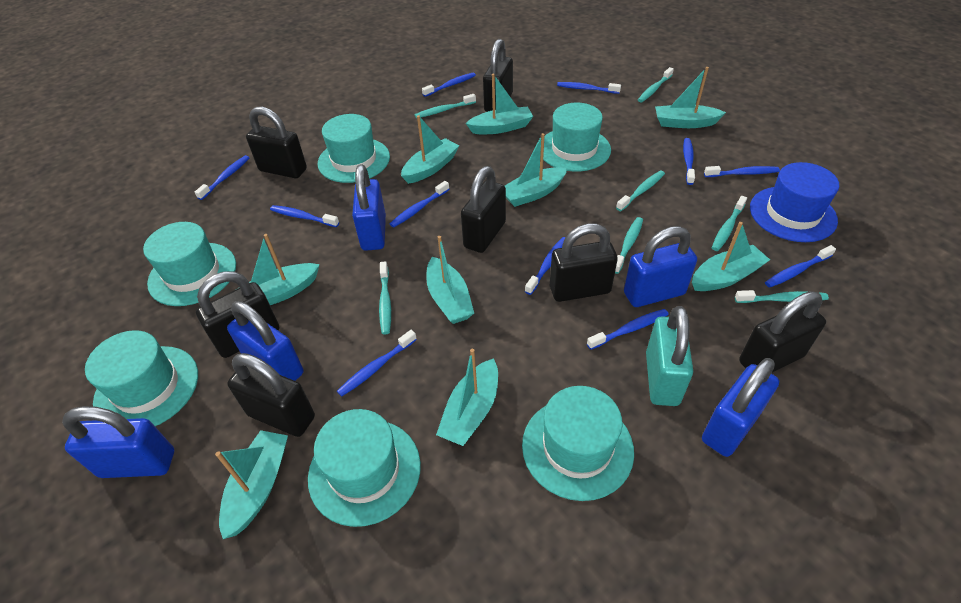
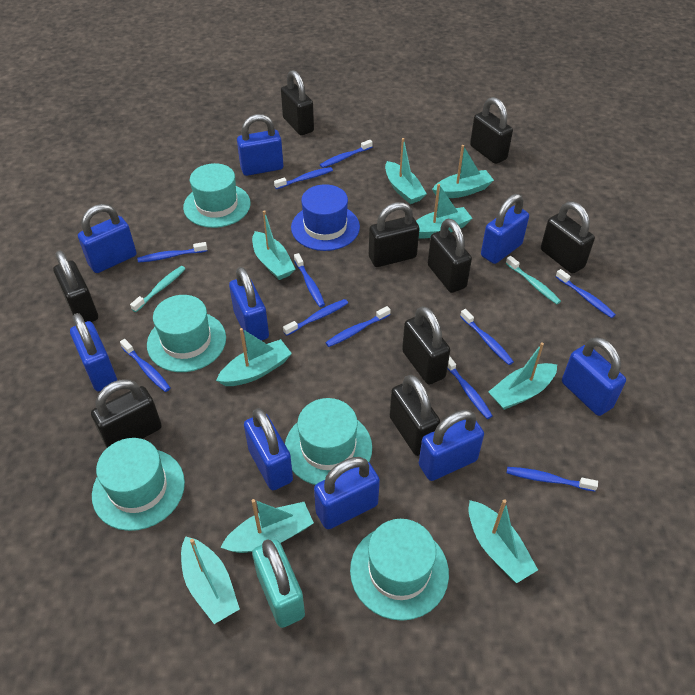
black padlock: 7 -> 9
blue padlock: 5 -> 9
turquoise hat: 6 -> 5
turquoise toothbrush: 7 -> 2

